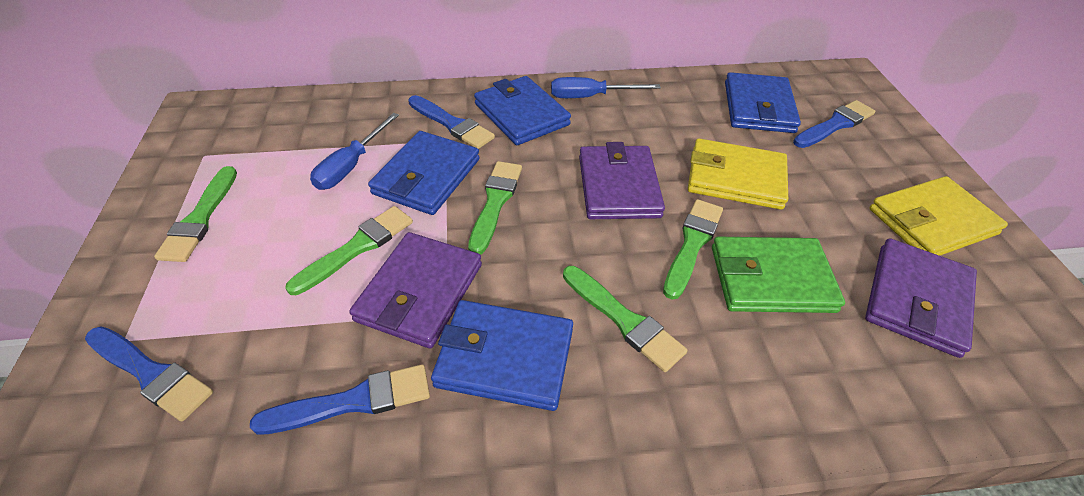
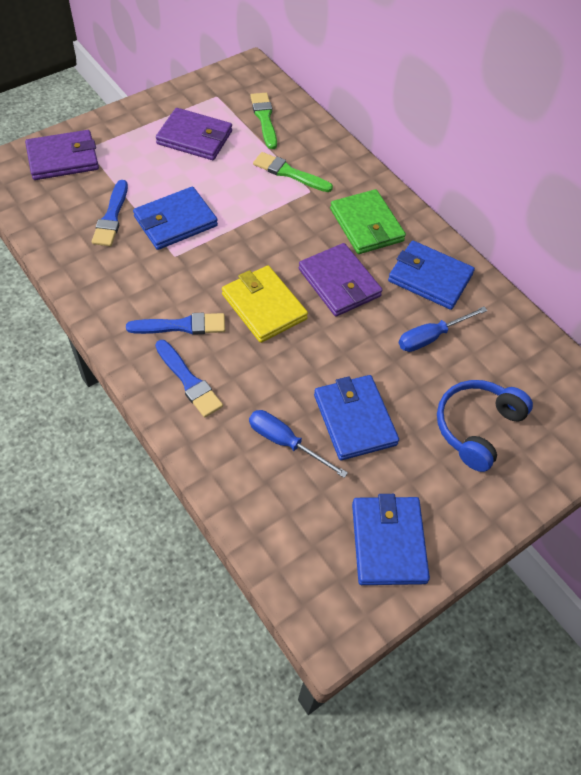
blue brush: 4 -> 3
blue headphones: 0 -> 1
green brush: 5 -> 2
yellow wallet: 2 -> 1

